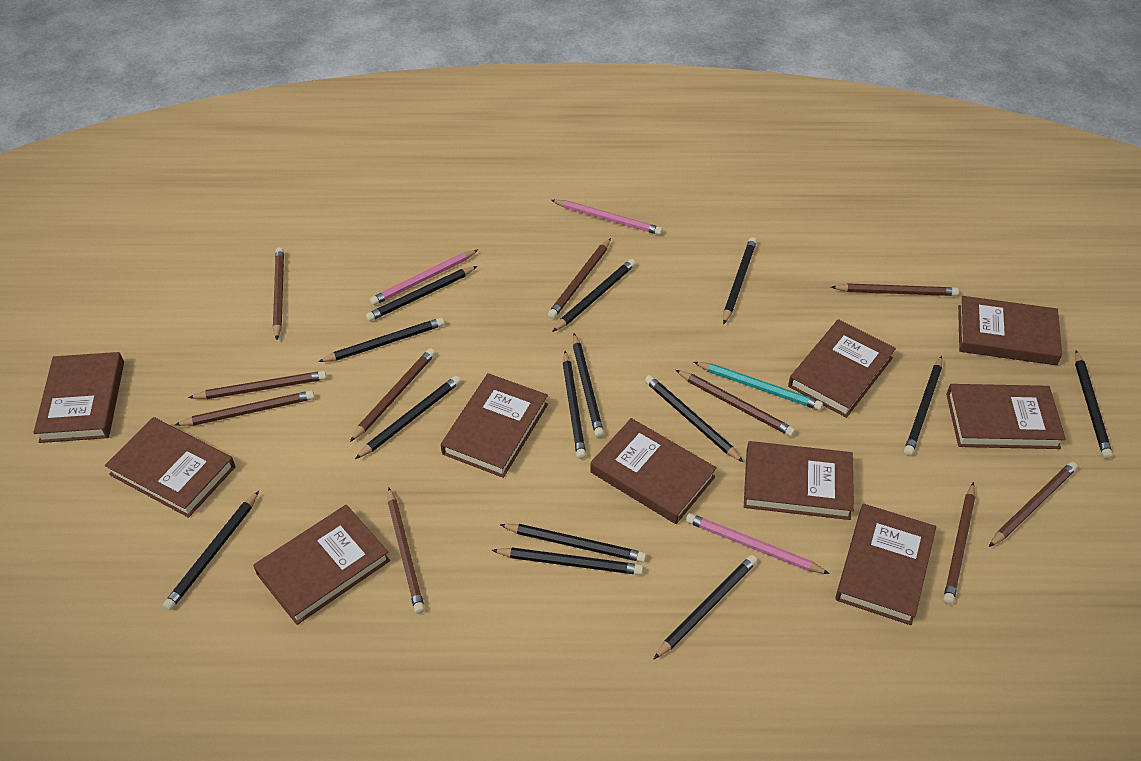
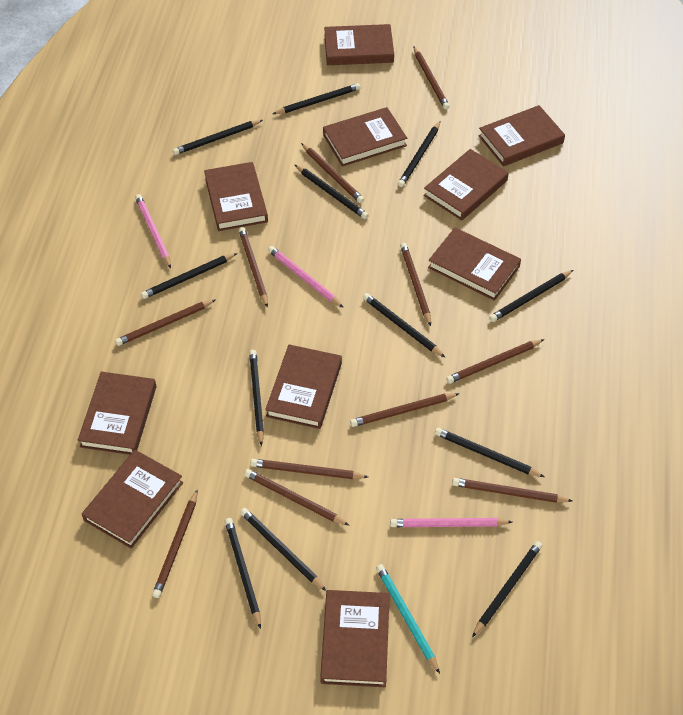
black pencil: 14 -> 12
brown pencil: 10 -> 11

